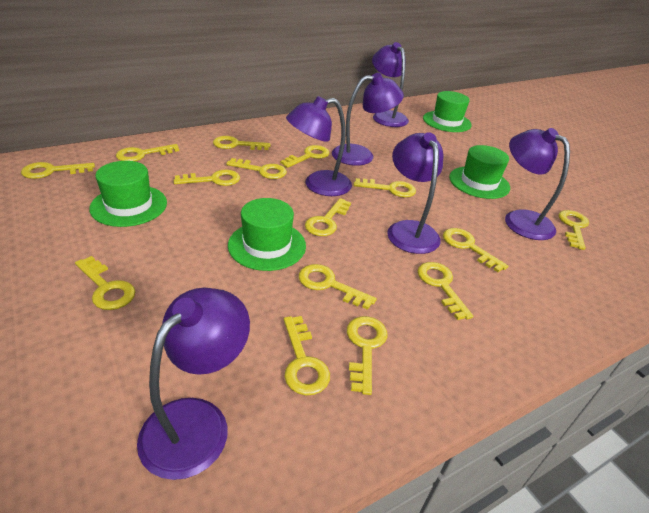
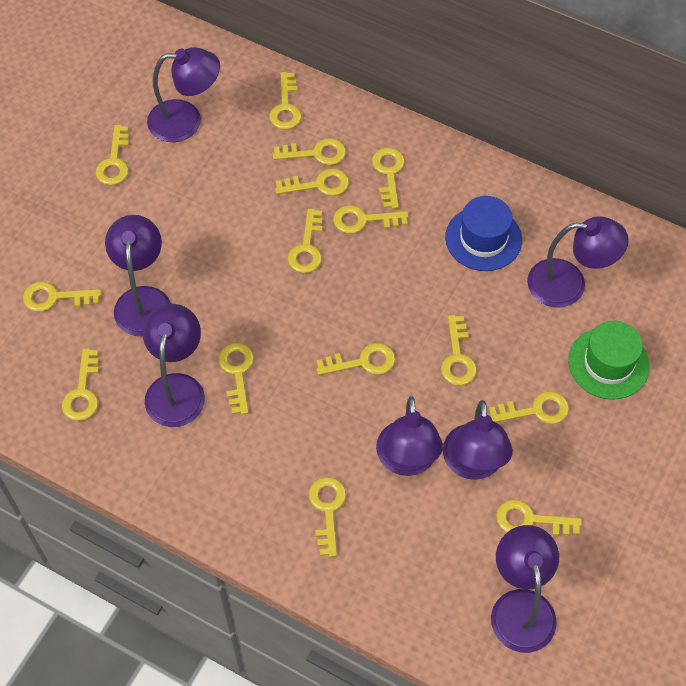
blue hat: 0 -> 1
green hat: 4 -> 1
purple lamp: 6 -> 7

